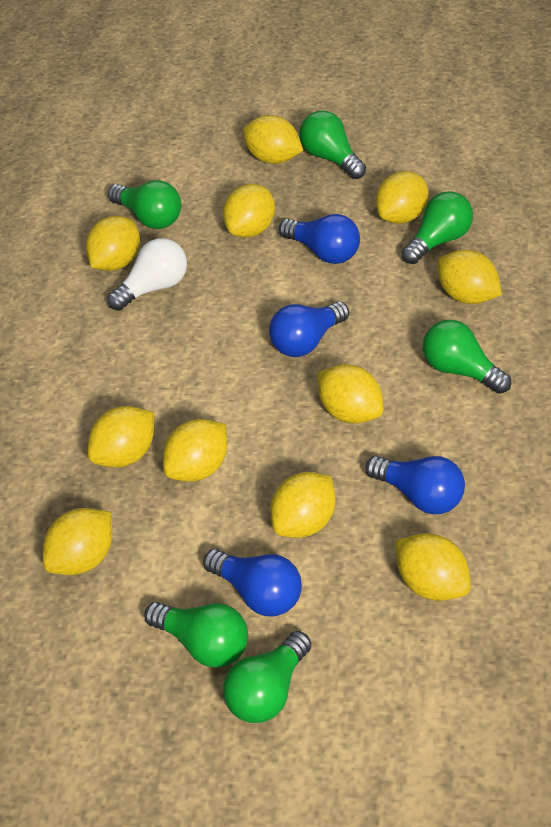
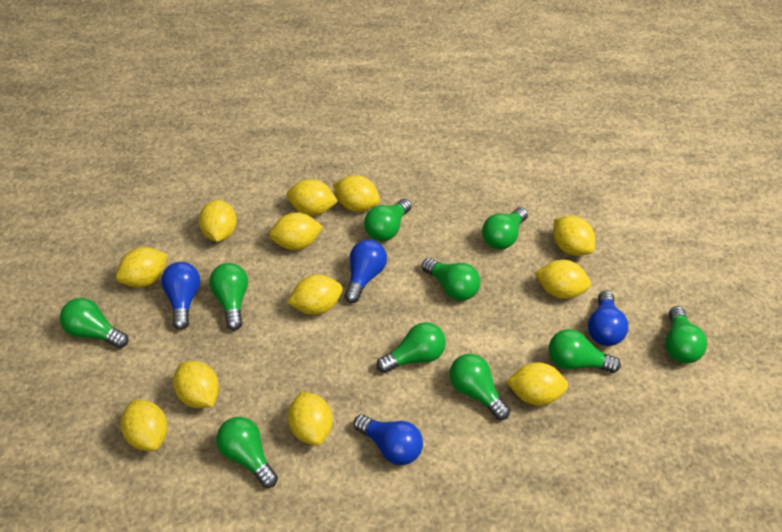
green light bulb: 6 -> 10
white light bulb: 1 -> 0
yellow lemon: 11 -> 12

